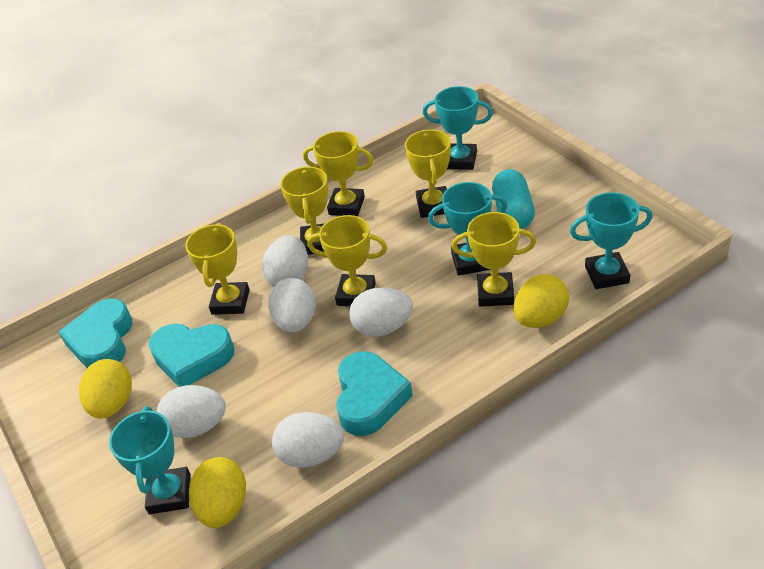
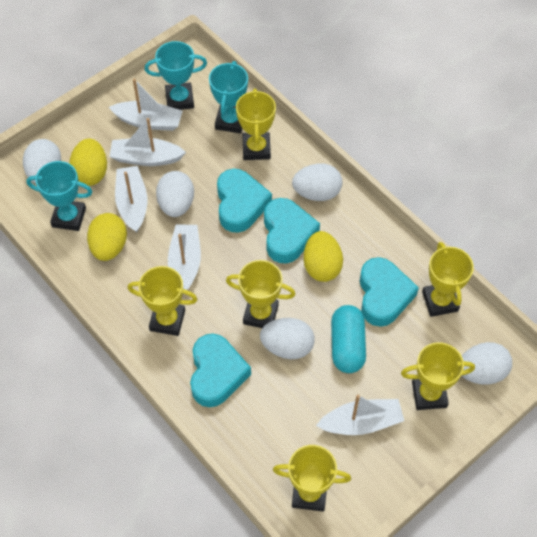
turquoise heart: 3 -> 4
turquoise trophy: 4 -> 3
white boat: 0 -> 5

